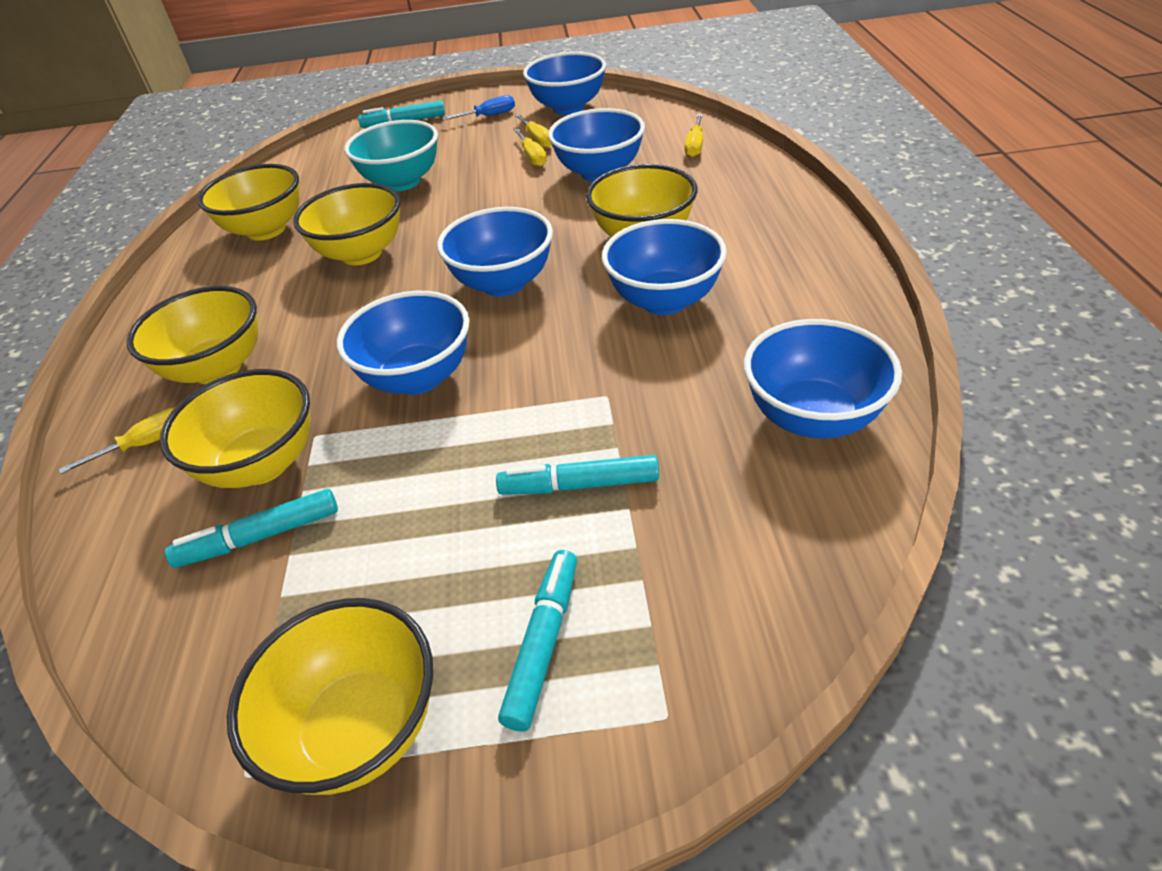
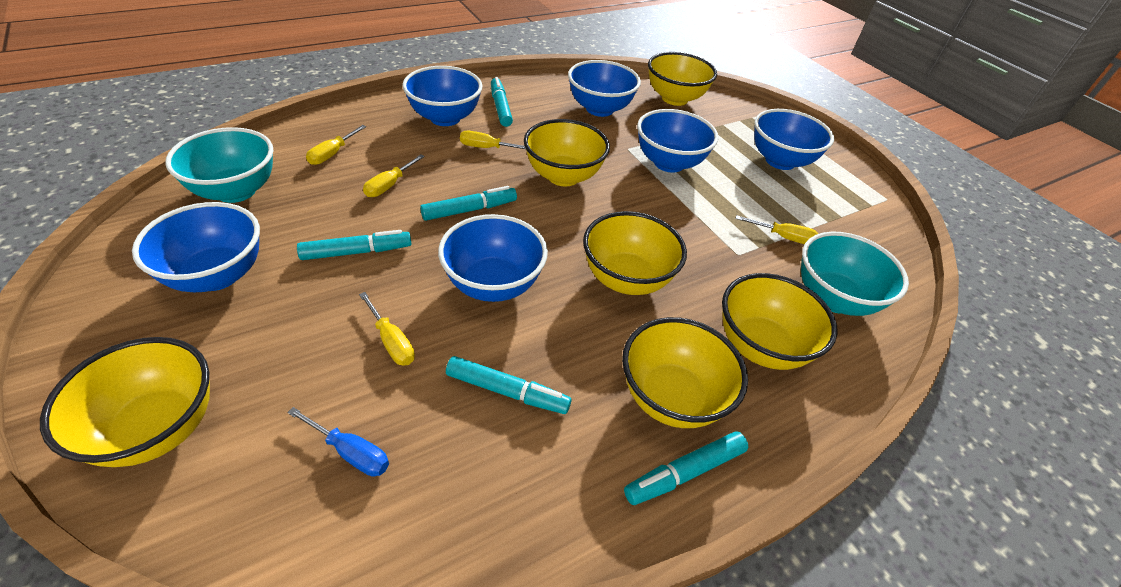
turquoise bowl: 1 -> 2
turquoise marker: 4 -> 5
yellow screwdriver: 4 -> 5

